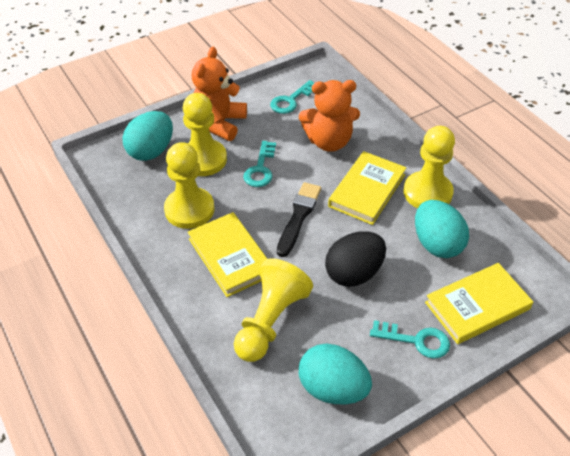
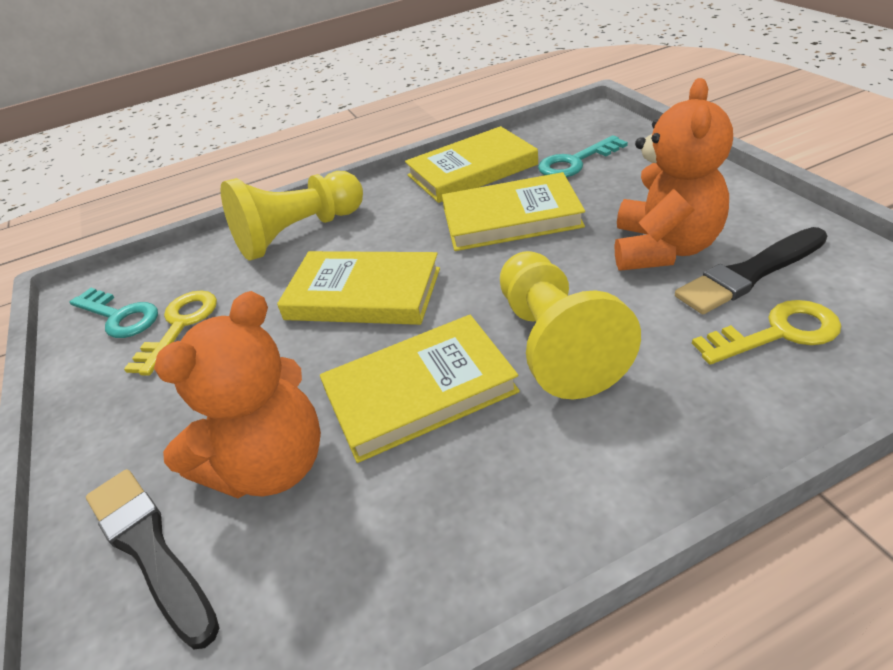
black brush: 1 -> 2
black egg: 1 -> 0
turquoise egg: 3 -> 0
turquoise key: 3 -> 2
yellow book: 3 -> 4
yellow key: 0 -> 2
yellow pawn: 4 -> 2

